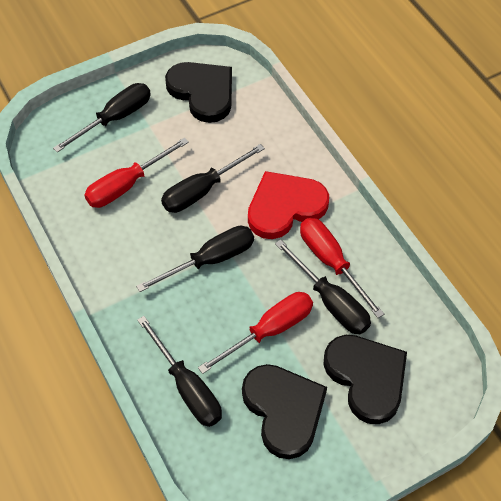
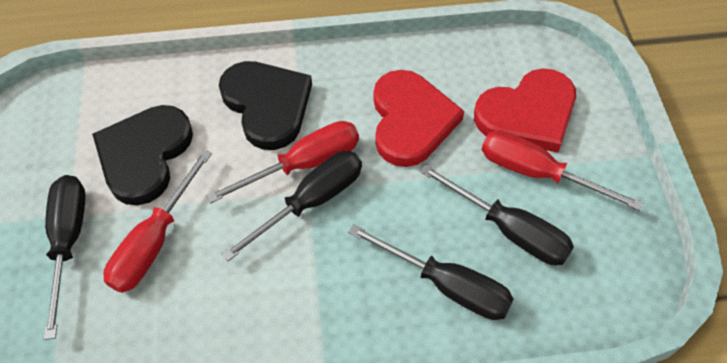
black heart: 3 -> 2
black screwdriver: 5 -> 4
red heart: 1 -> 2

